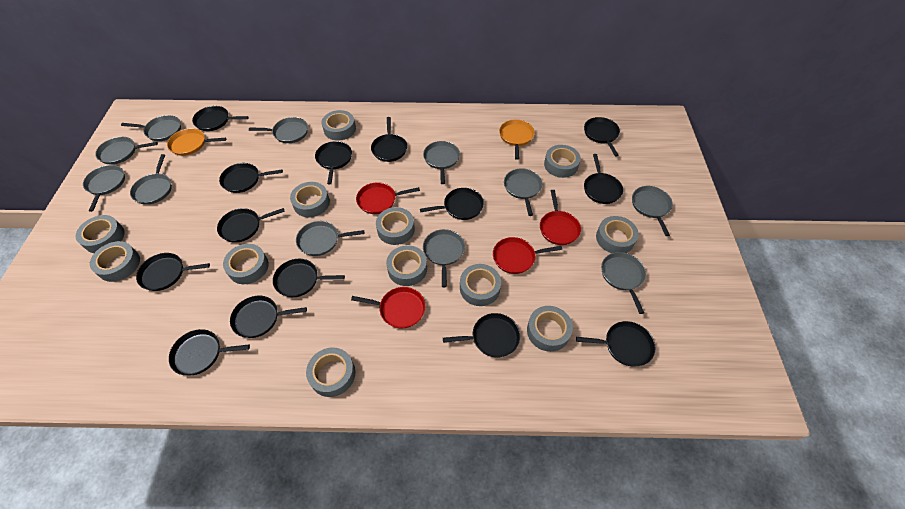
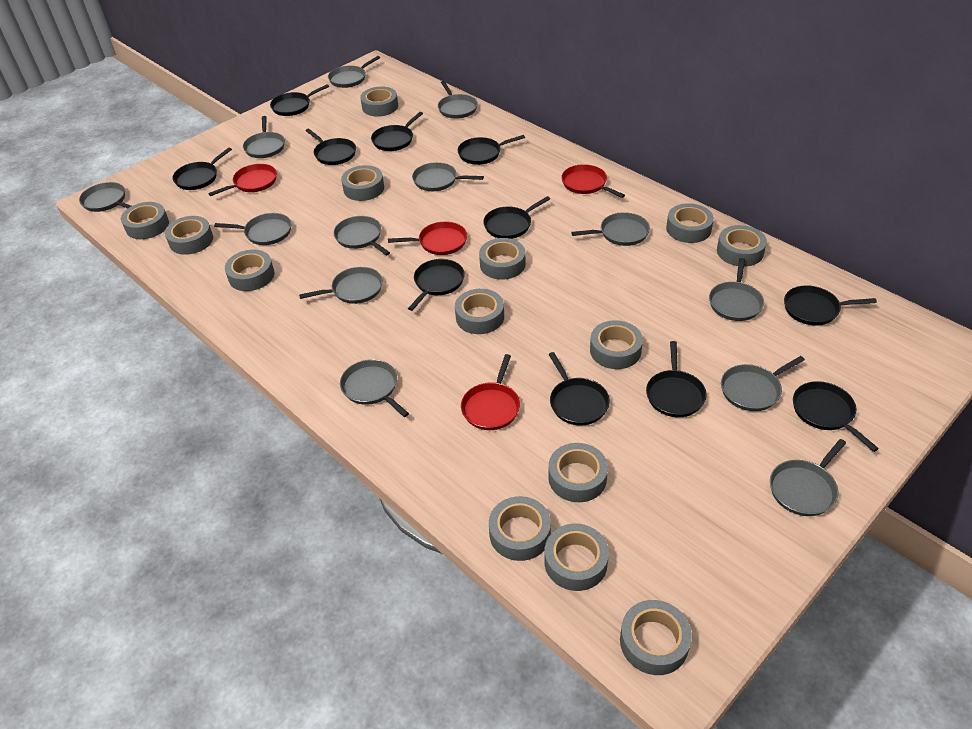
black pan: 14 -> 11
grey pan: 11 -> 13
grey tape: 12 -> 14
orange pan: 2 -> 0

